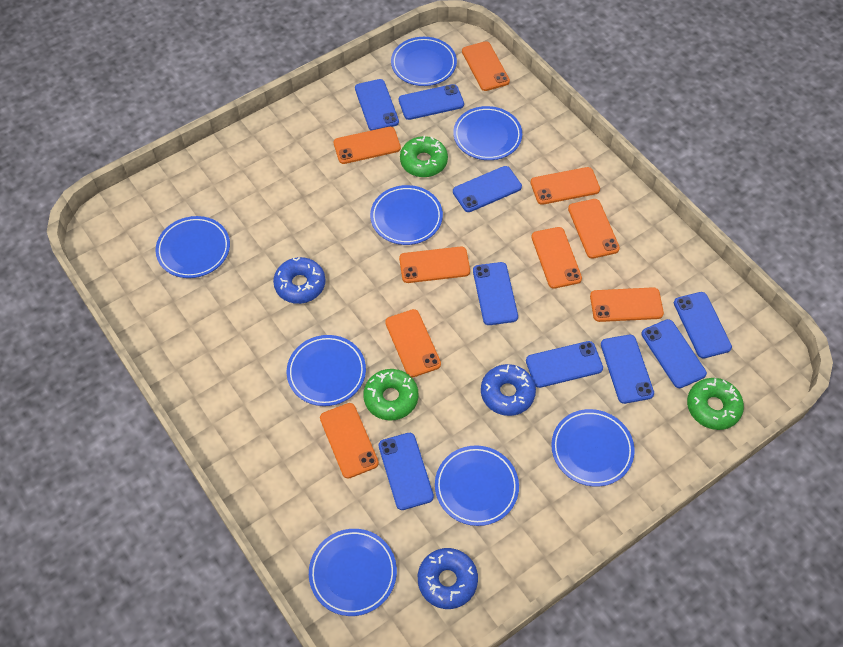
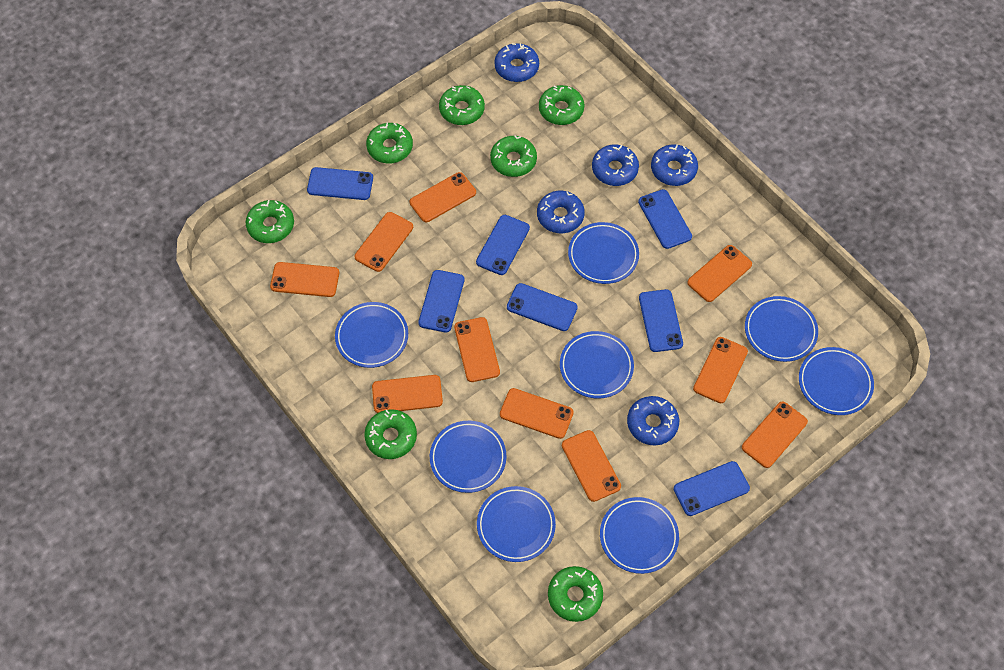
blue donut: 3 -> 5
blue phone: 9 -> 7
green donut: 3 -> 7
orange phone: 9 -> 10

